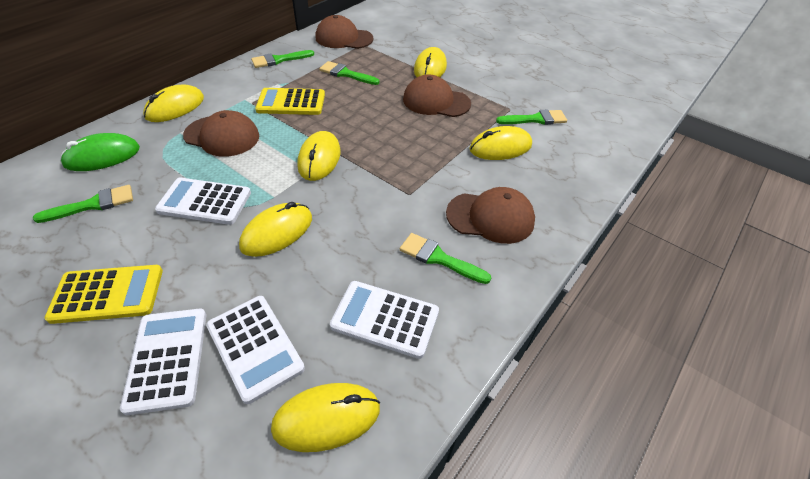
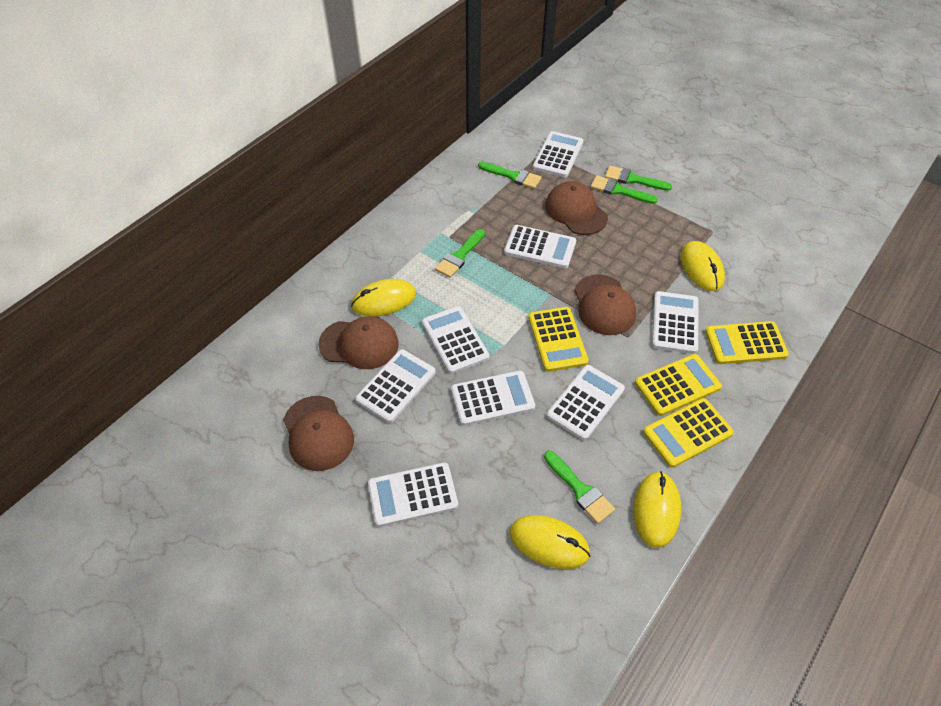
green mouse: 1 -> 0
white calculator: 4 -> 8
yellow calculator: 2 -> 4
yellow mouse: 6 -> 4

